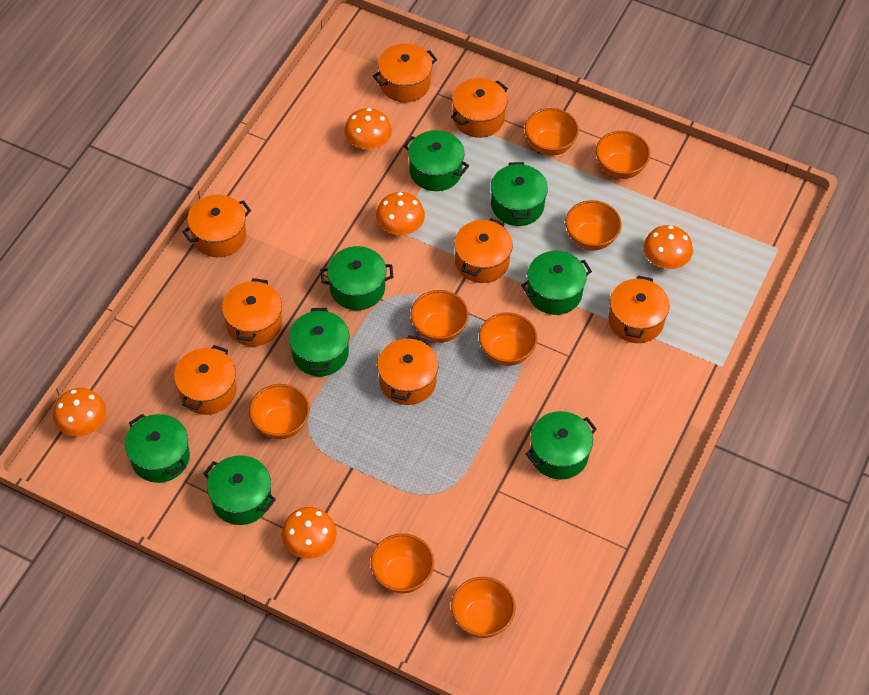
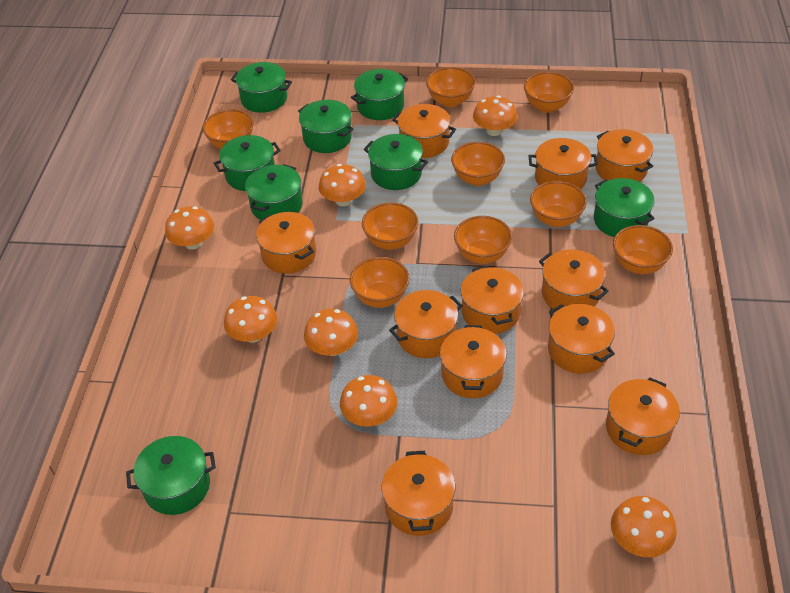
orange bowl: 8 -> 9
orange mushroom: 5 -> 7
orange pot: 8 -> 11

